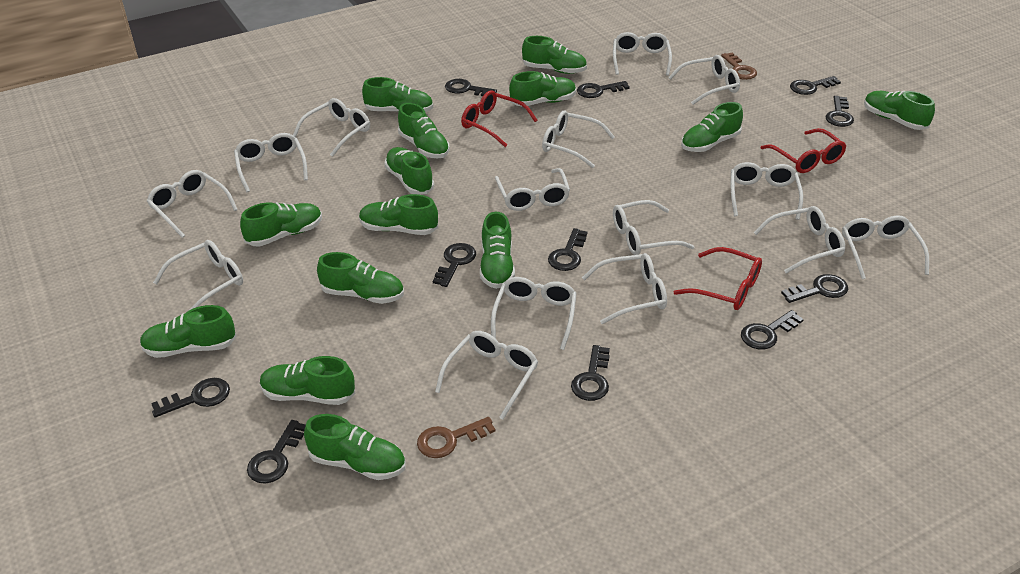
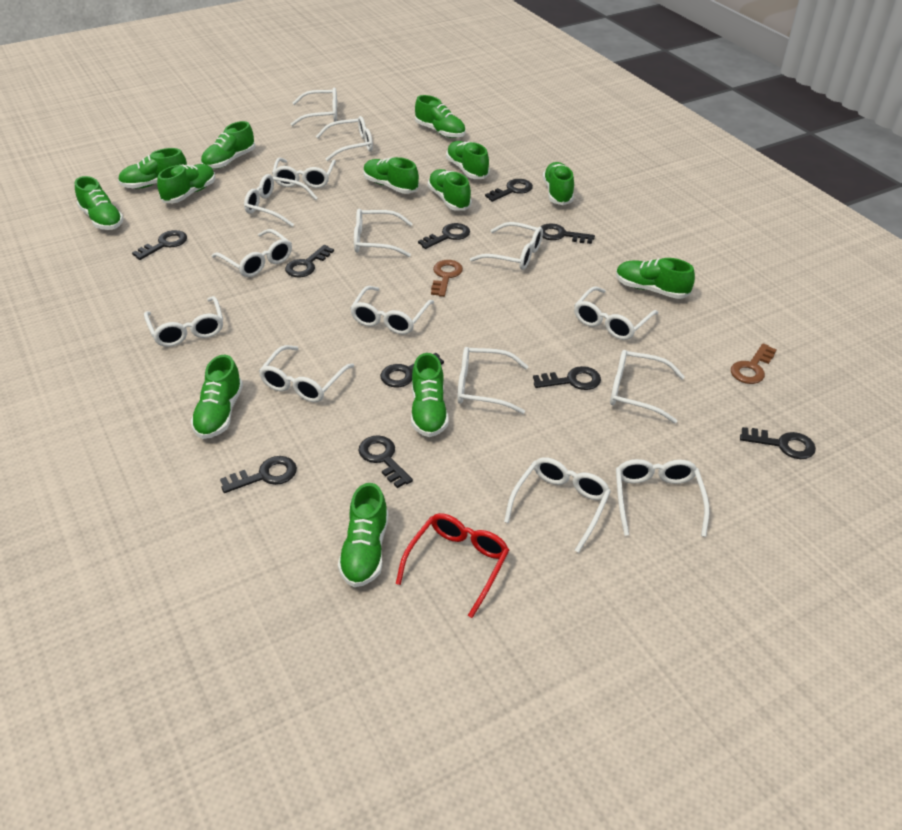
black key: 11 -> 10
green shoe: 14 -> 13
red glasses: 3 -> 1

